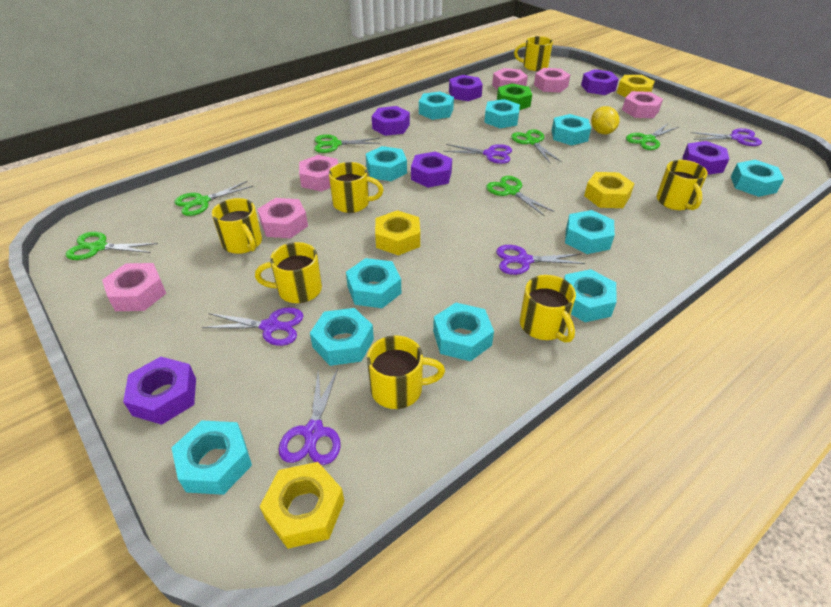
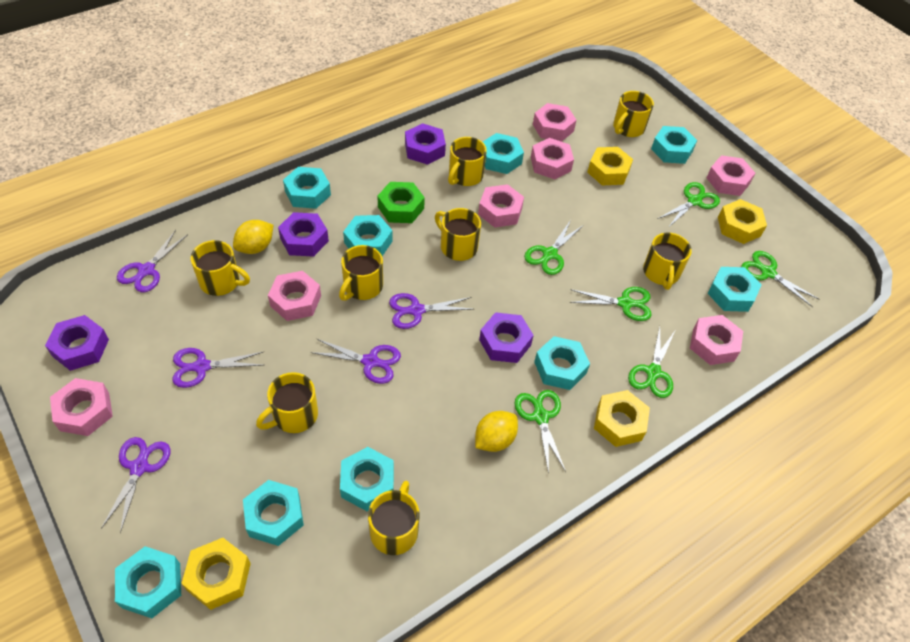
pink nut: 6 -> 7
purple nut: 6 -> 4
turquoise nut: 11 -> 9
yellow lemon: 1 -> 2
yellow mug: 7 -> 8

